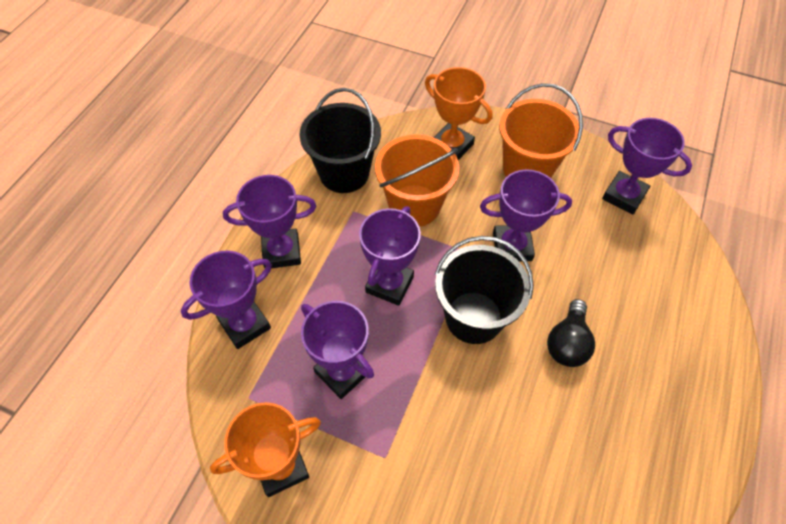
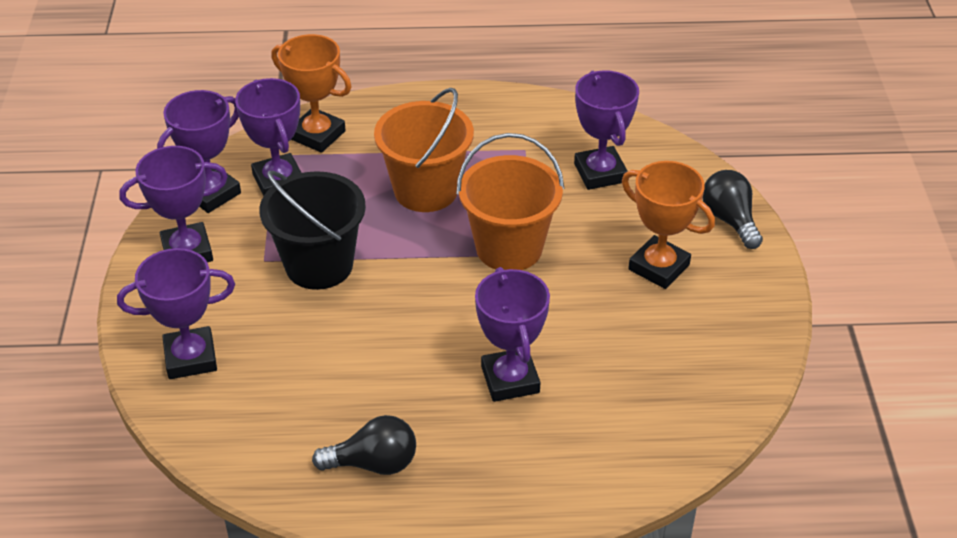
black bucket: 2 -> 1
black light bulb: 1 -> 2

